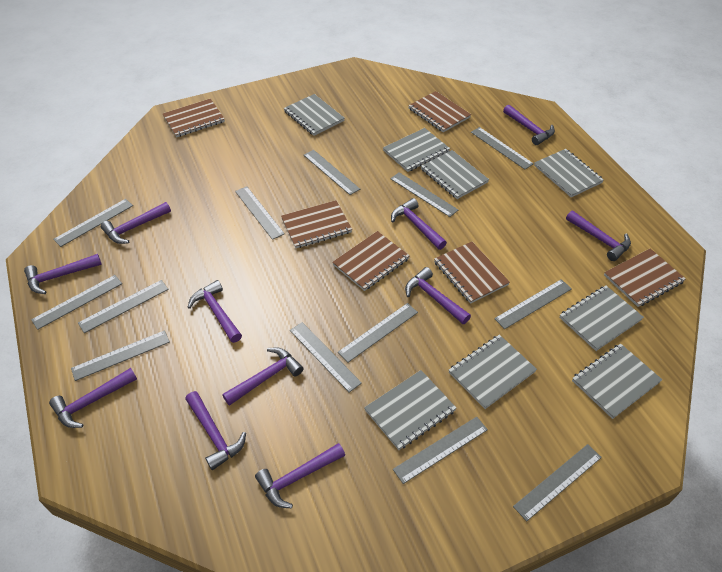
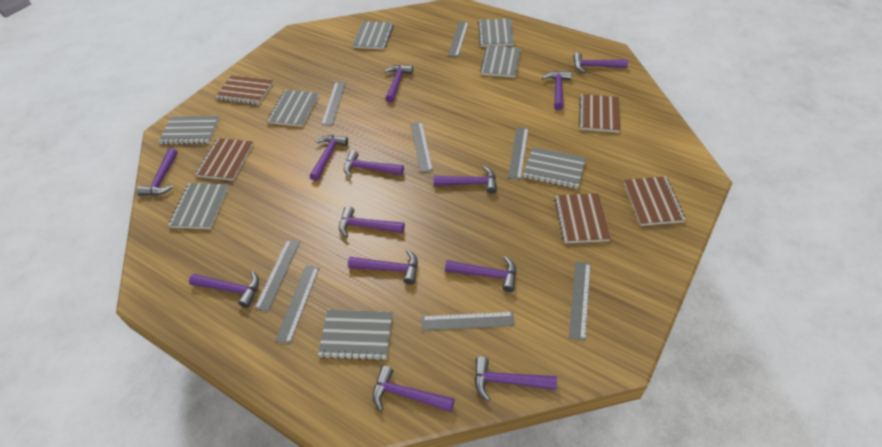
brown notebook: 6 -> 5
grey ruler: 13 -> 8
purple hammer: 11 -> 13

